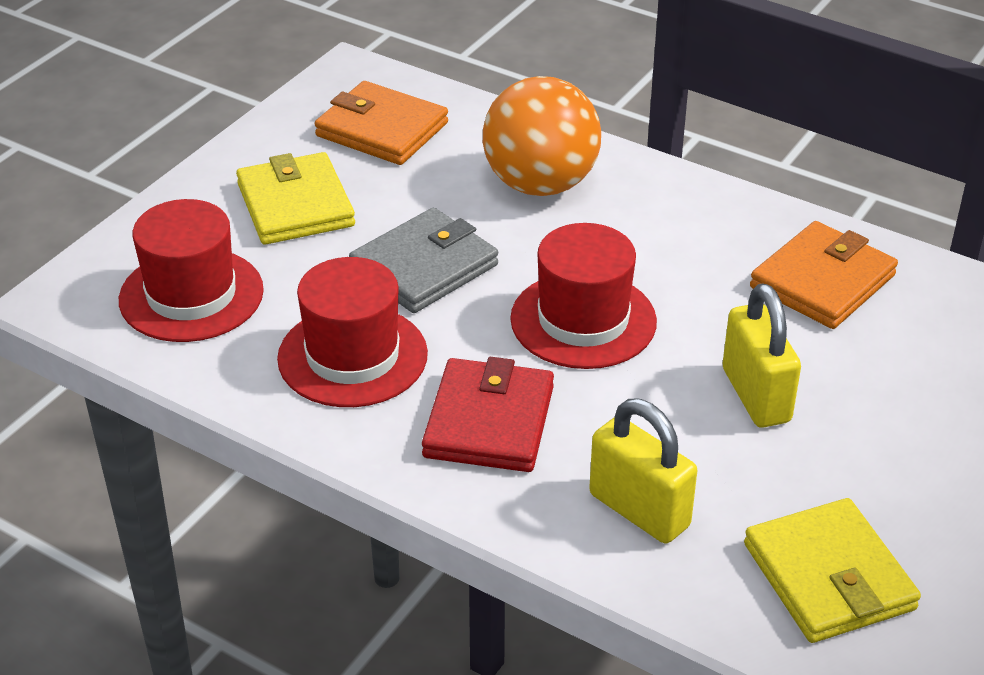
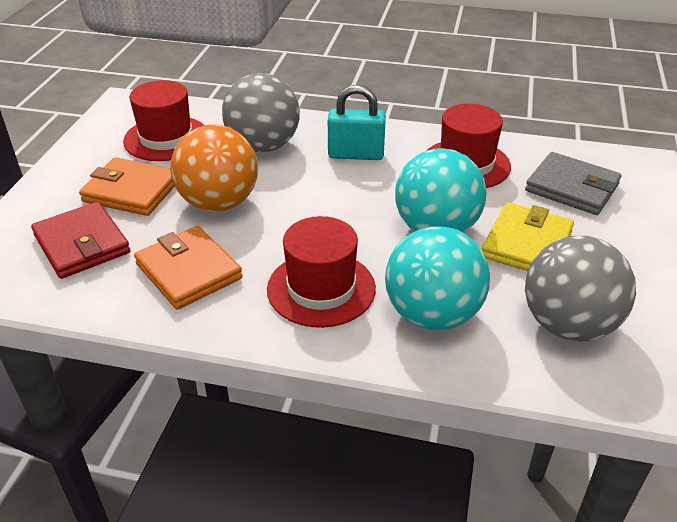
grey ball: 0 -> 2
turquoise ball: 0 -> 2
turquoise padlock: 0 -> 1
yellow padlock: 2 -> 0
yellow wallet: 2 -> 1

